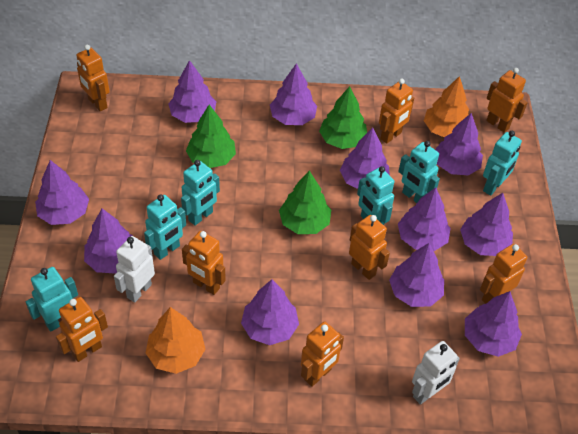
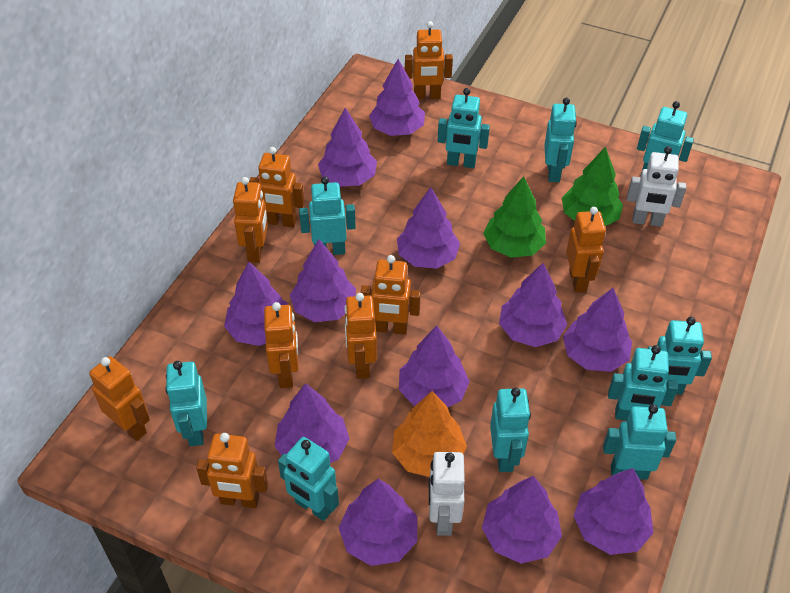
green tree: 3 -> 2
orange robot: 8 -> 9
orange tree: 2 -> 1
purple tree: 11 -> 12
turquoise robot: 6 -> 10

